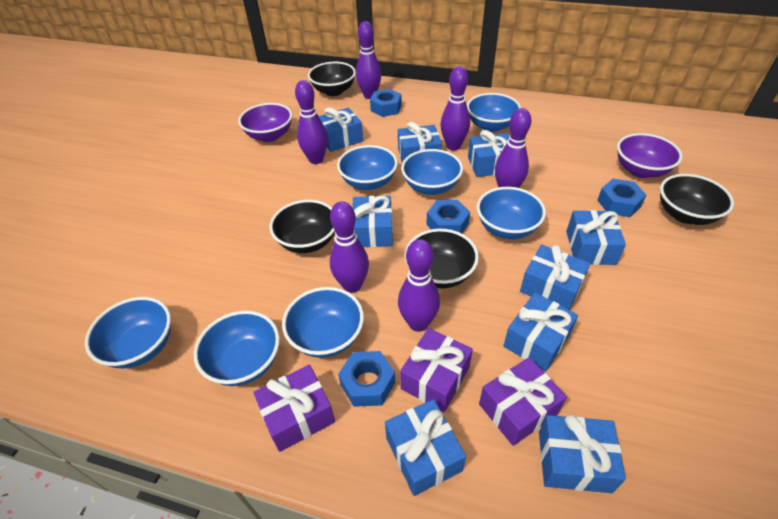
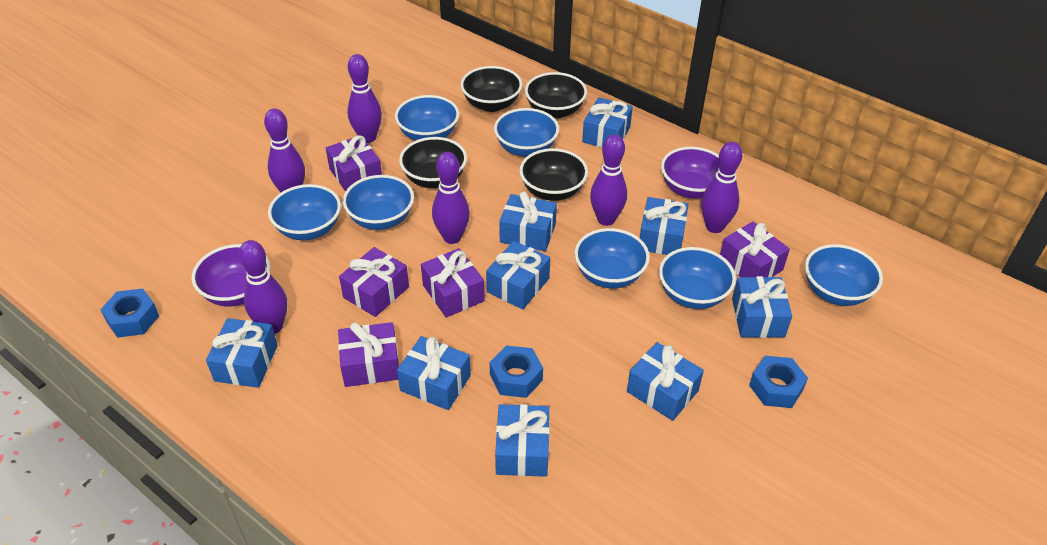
blue nut: 4 -> 3
purple gift: 3 -> 5

